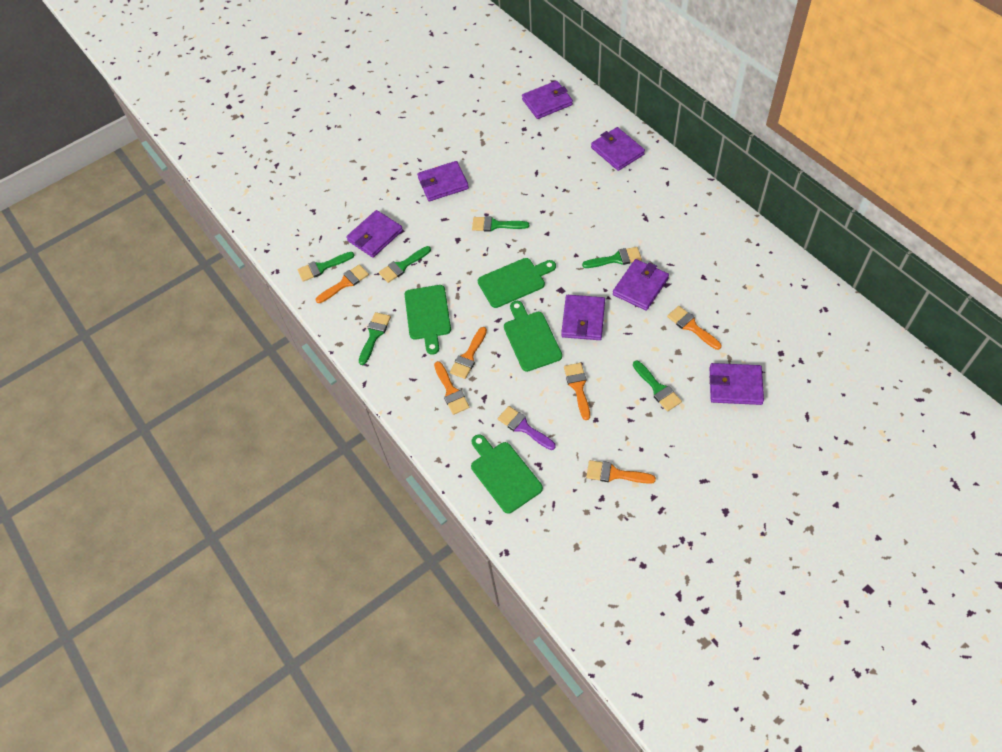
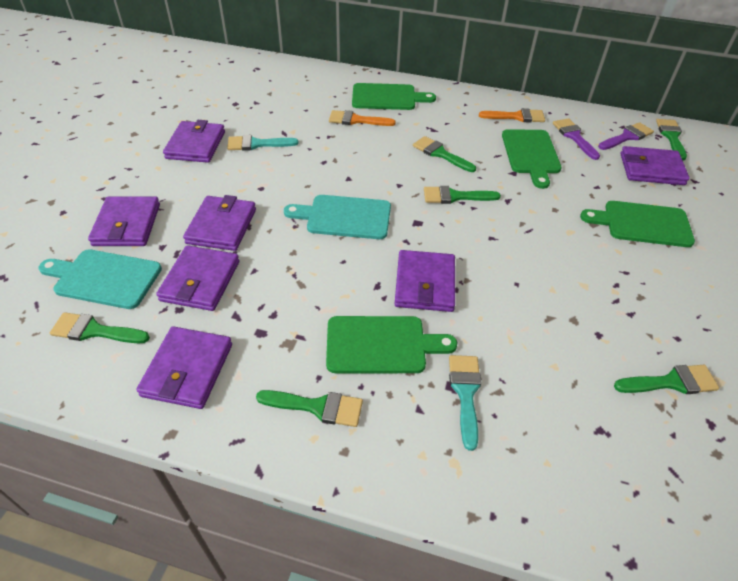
orange brush: 6 -> 2
purple brush: 1 -> 2
turquoise brush: 0 -> 2
turquoise cutting board: 0 -> 2

